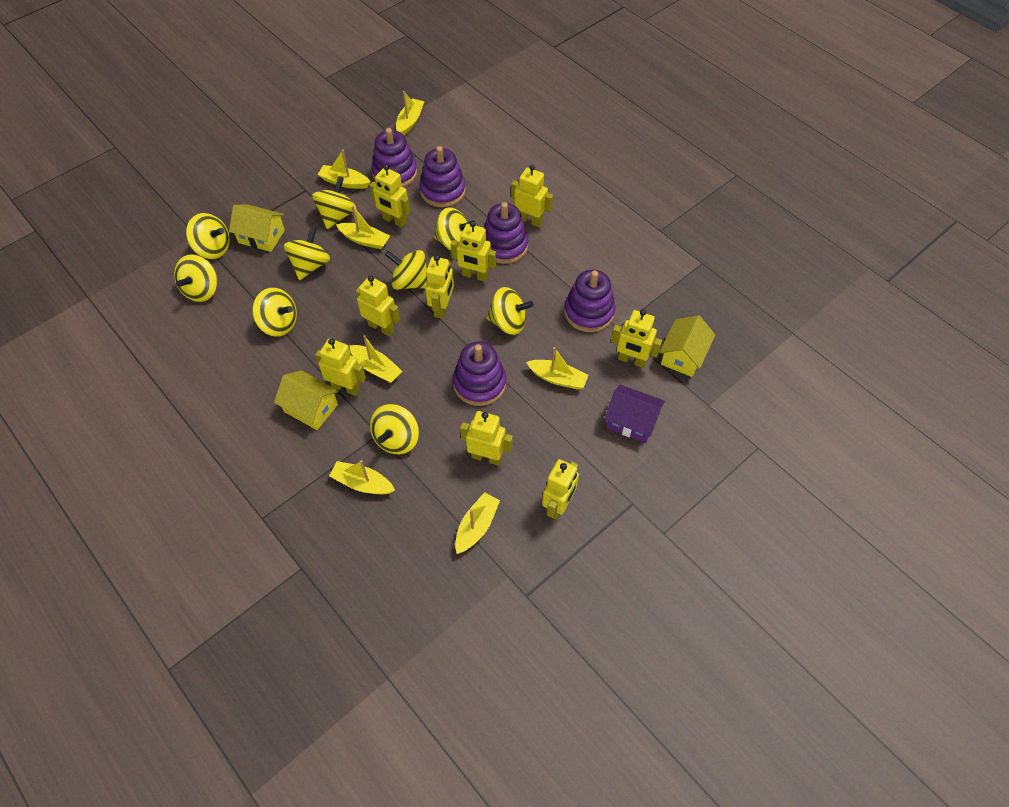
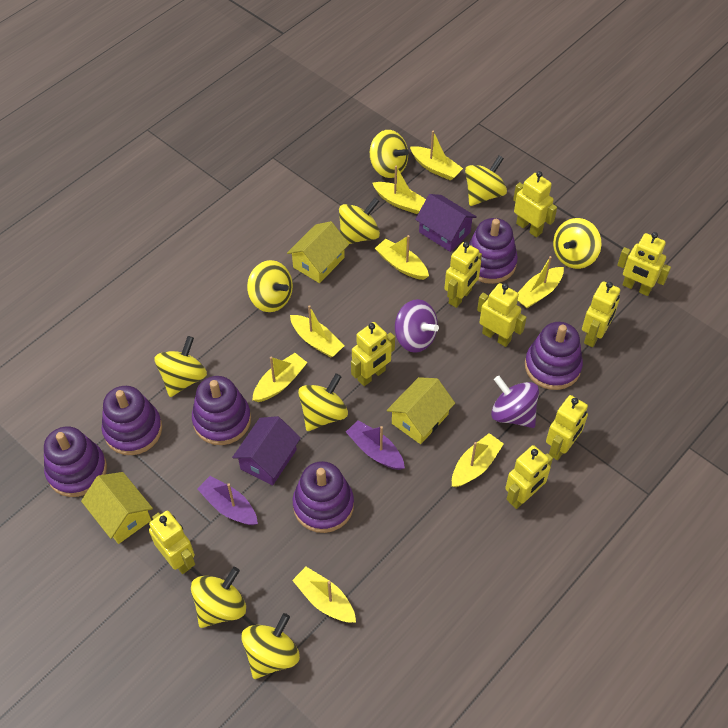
purple boat: 0 -> 2
purple house: 1 -> 2
purple spinning top: 0 -> 2
purple stacking toy: 5 -> 6
yellow boat: 7 -> 8

